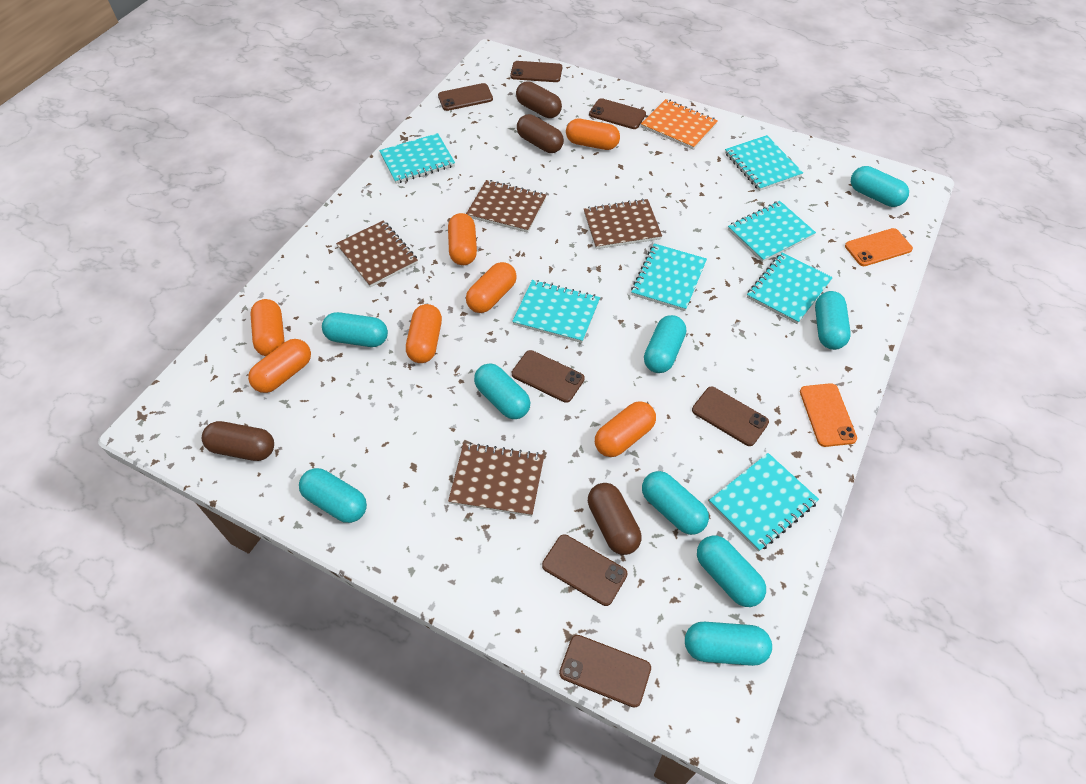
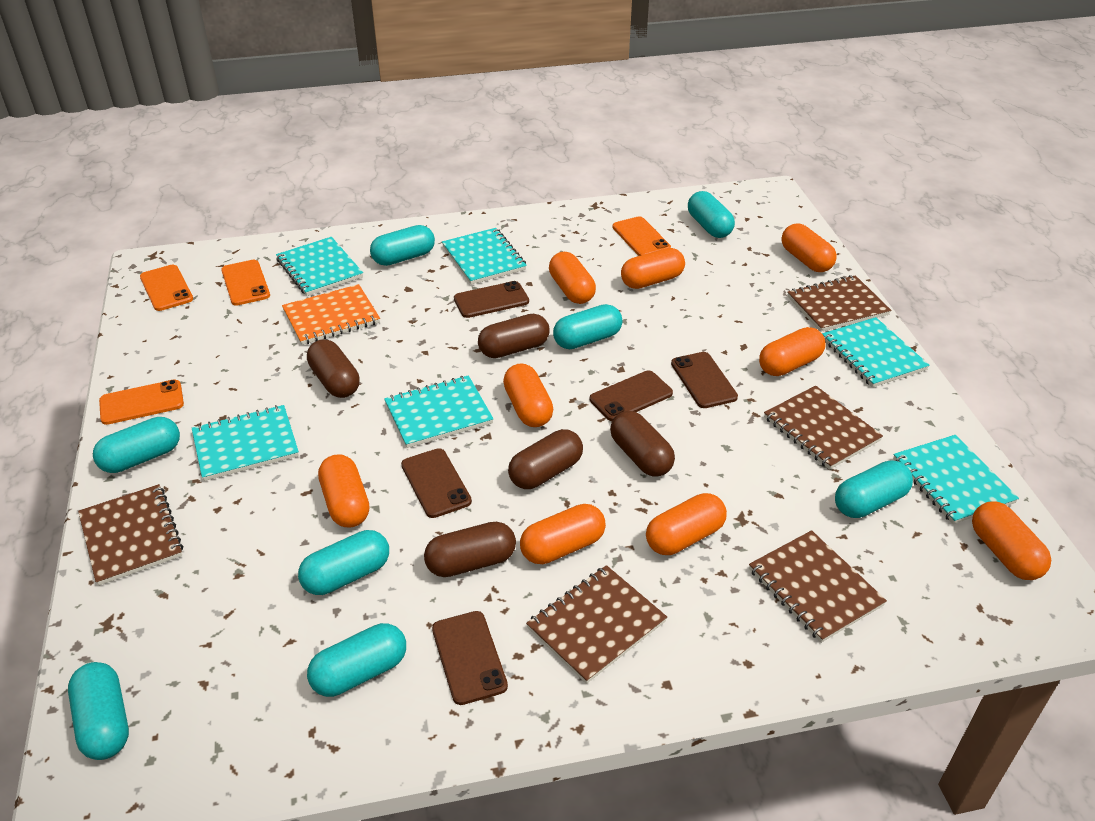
brown capsule: 4 -> 5
brown notebook: 4 -> 5
brown phone: 7 -> 5
orange capsule: 7 -> 9
orange phone: 2 -> 4
turquoise capsule: 9 -> 8
turquoise notebook: 7 -> 6

